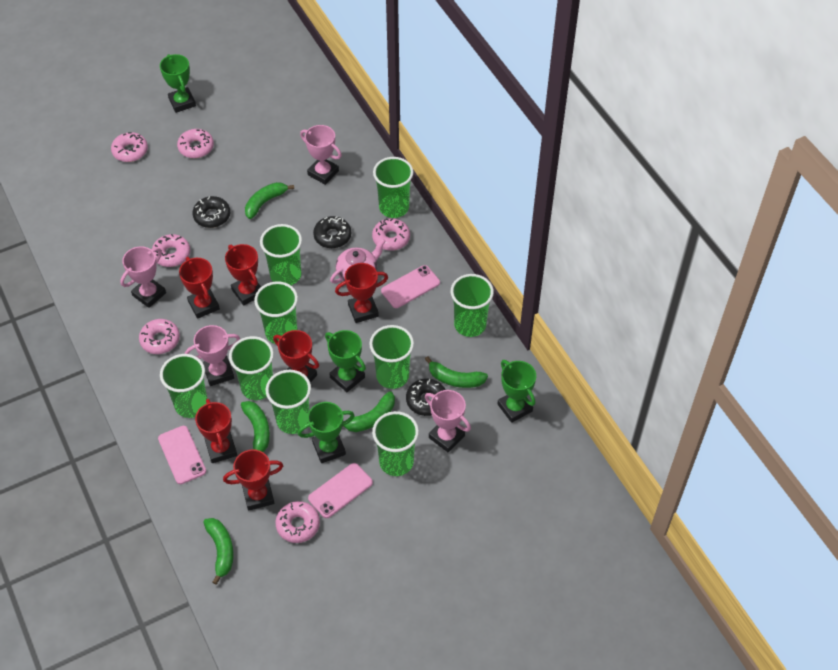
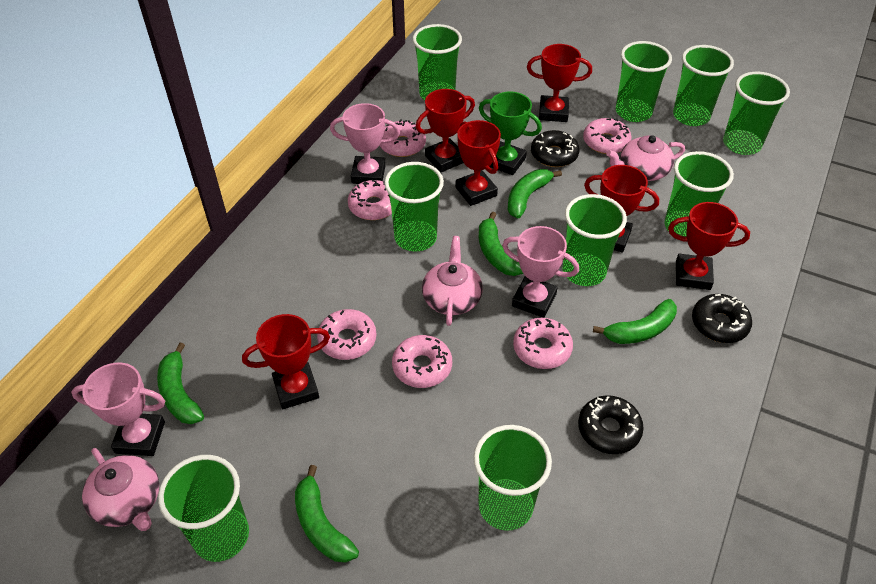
green trophy: 4 -> 1
pink phone: 3 -> 0
pink teapot: 1 -> 3
pink trophy: 4 -> 3

